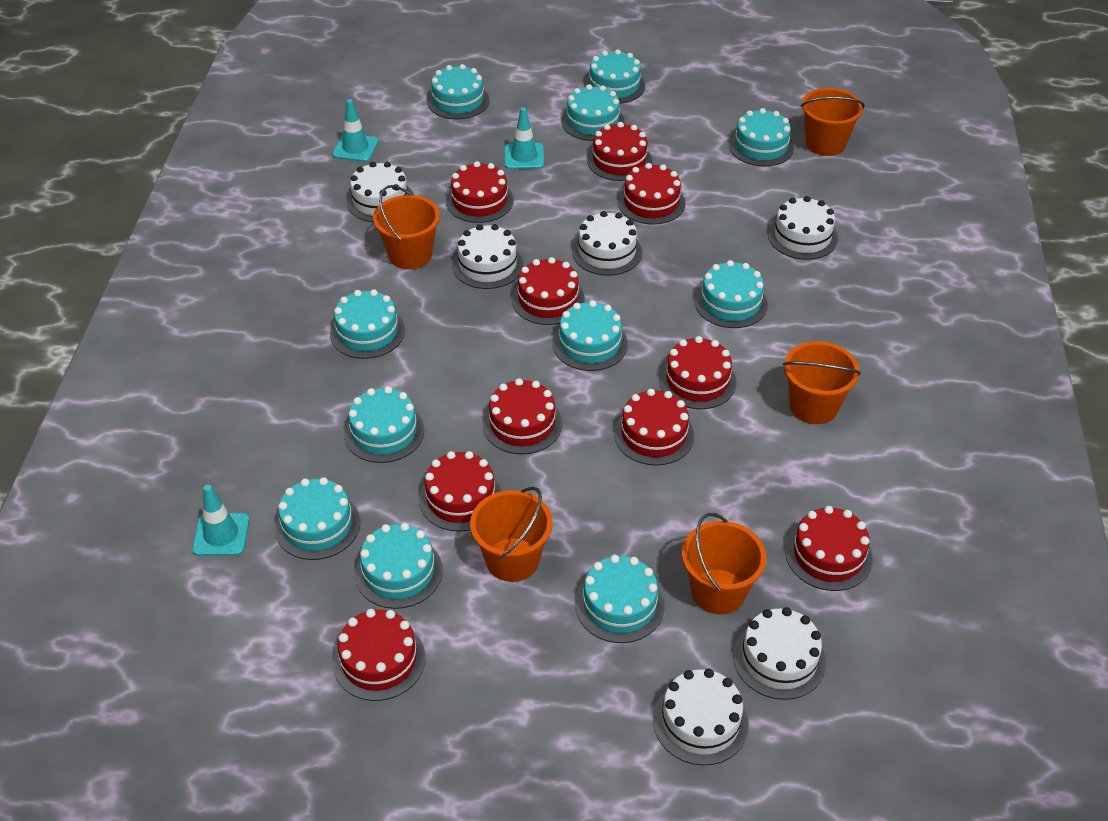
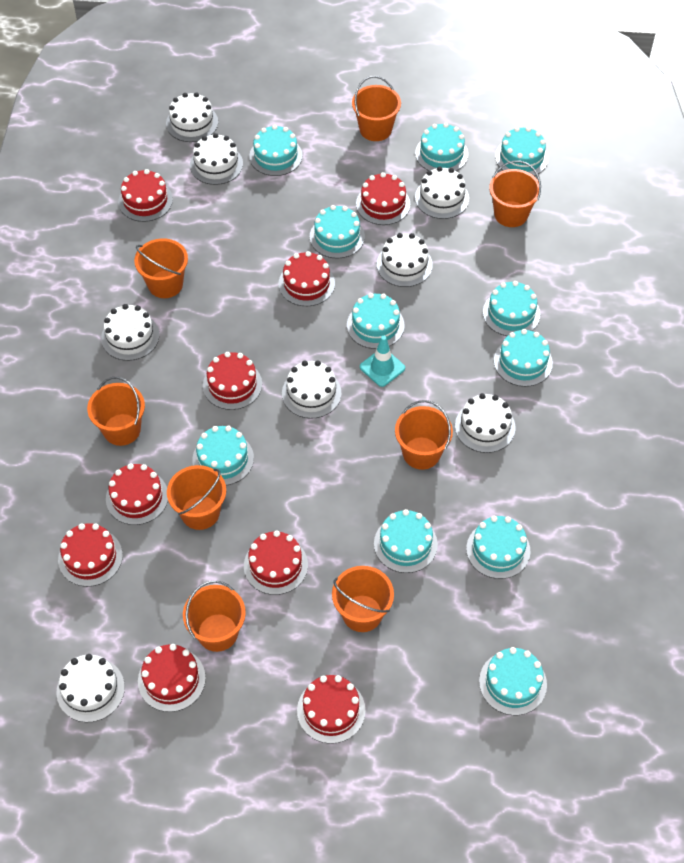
orange bucket: 5 -> 8
red cake: 10 -> 9
turquoise traffic cone: 3 -> 1
white cake: 6 -> 8

